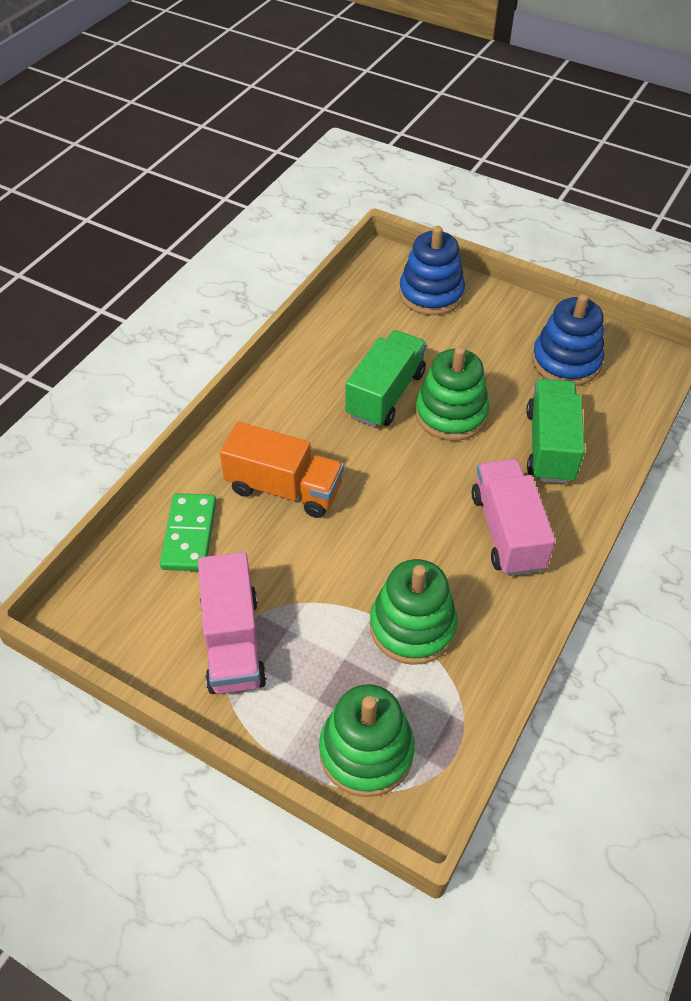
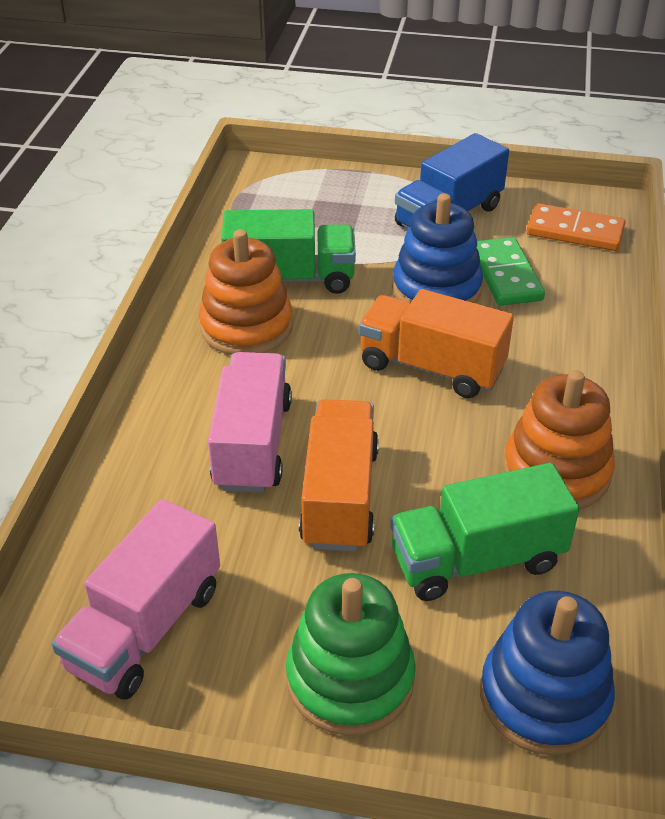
blue truck: 0 -> 1
green stacking toy: 3 -> 1
orange domino: 0 -> 1
orange stacking toy: 0 -> 2
orange truck: 1 -> 2

